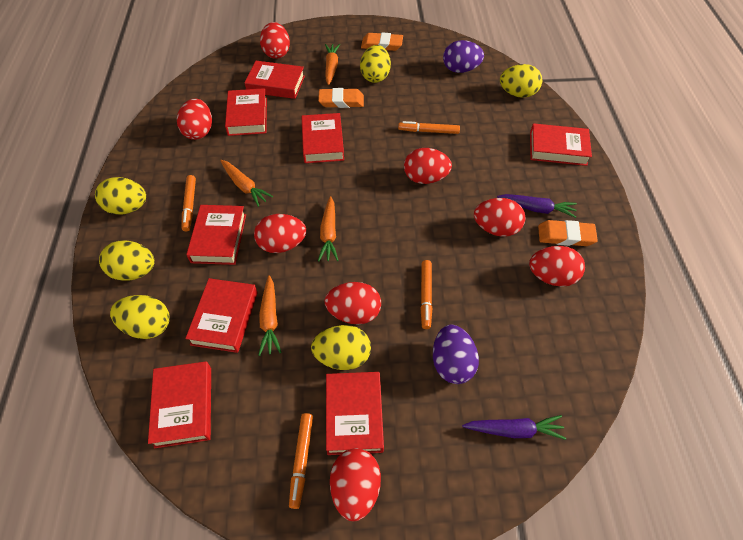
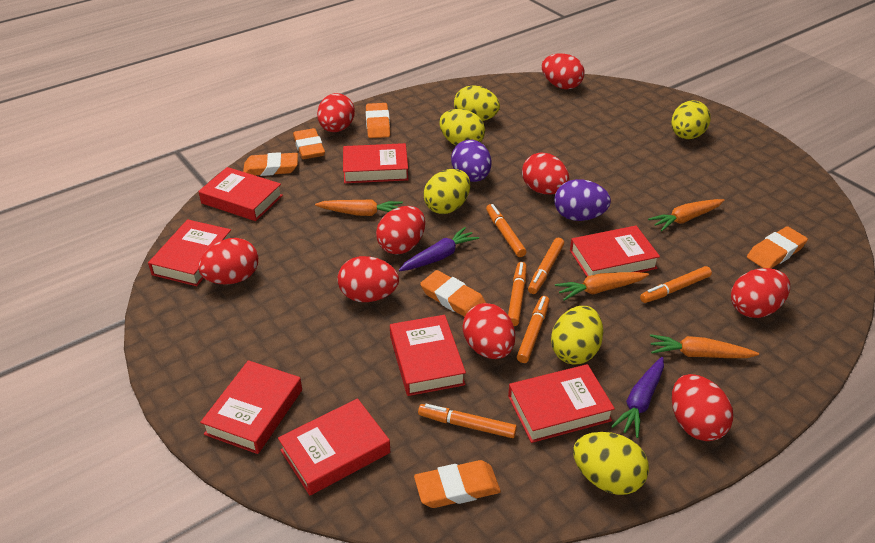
orange eraser: 3 -> 6
orange marker: 4 -> 6
red egg: 8 -> 9

